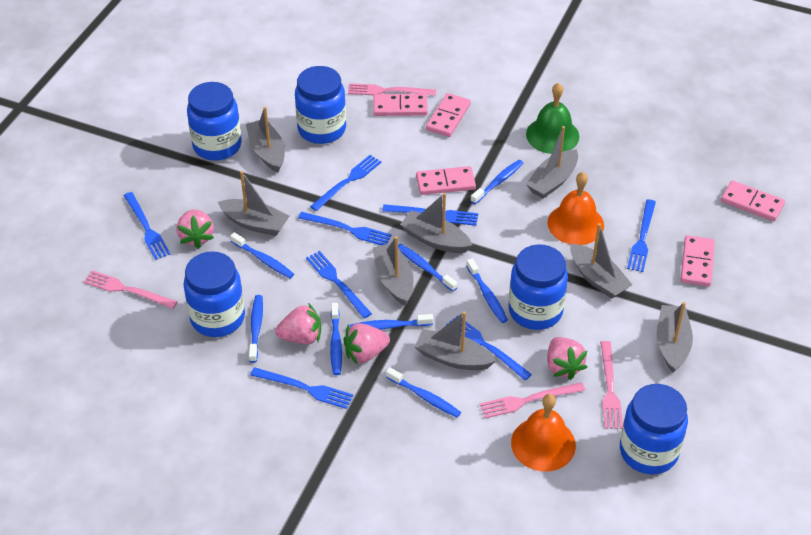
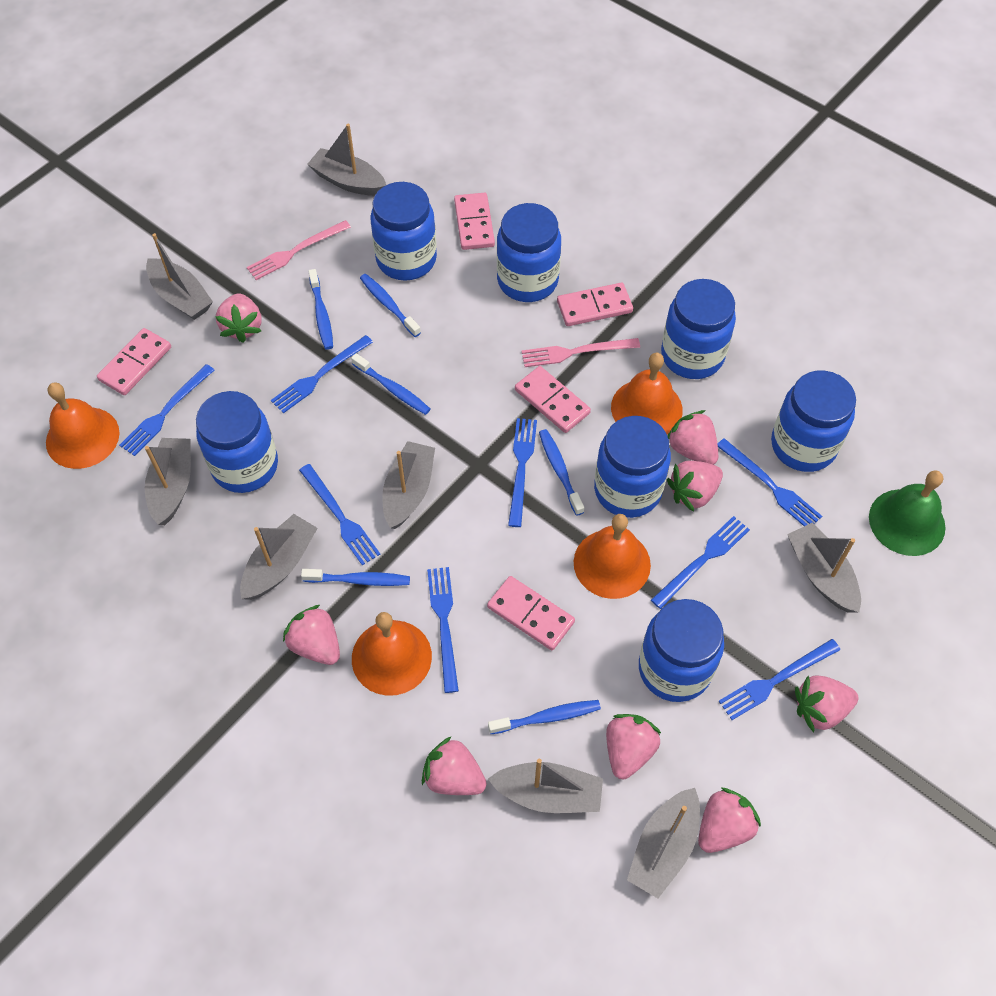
blue jar: 5 -> 7
blue toothbrush: 8 -> 6
orange bell: 2 -> 4
pink fork: 4 -> 2
pink strawberry: 4 -> 8

